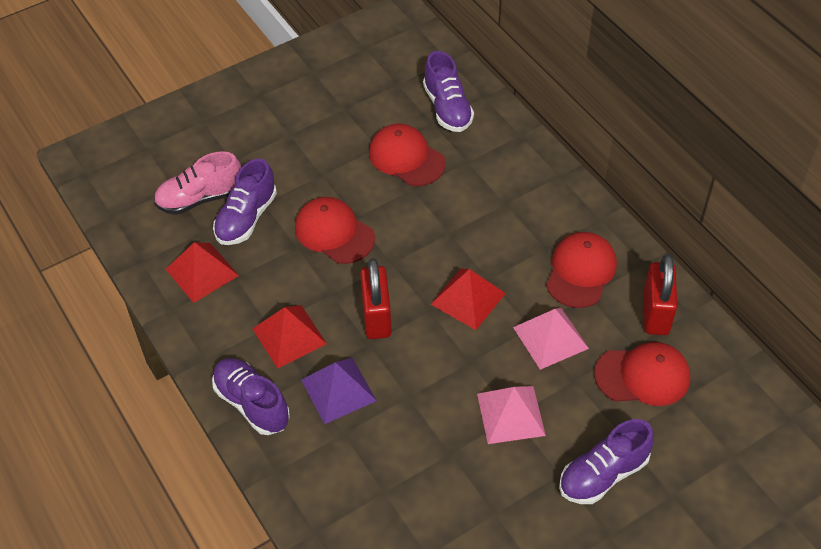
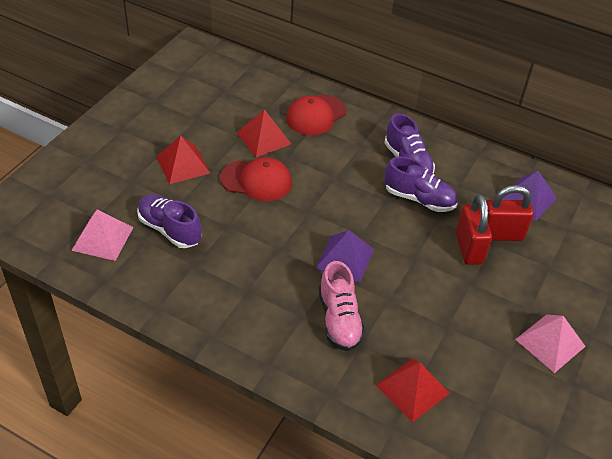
purple pyramid: 1 -> 2
purple shoe: 4 -> 3
red cap: 4 -> 2

